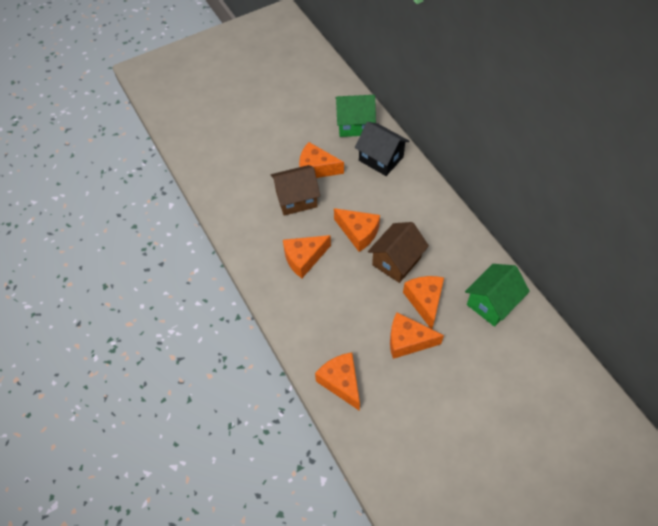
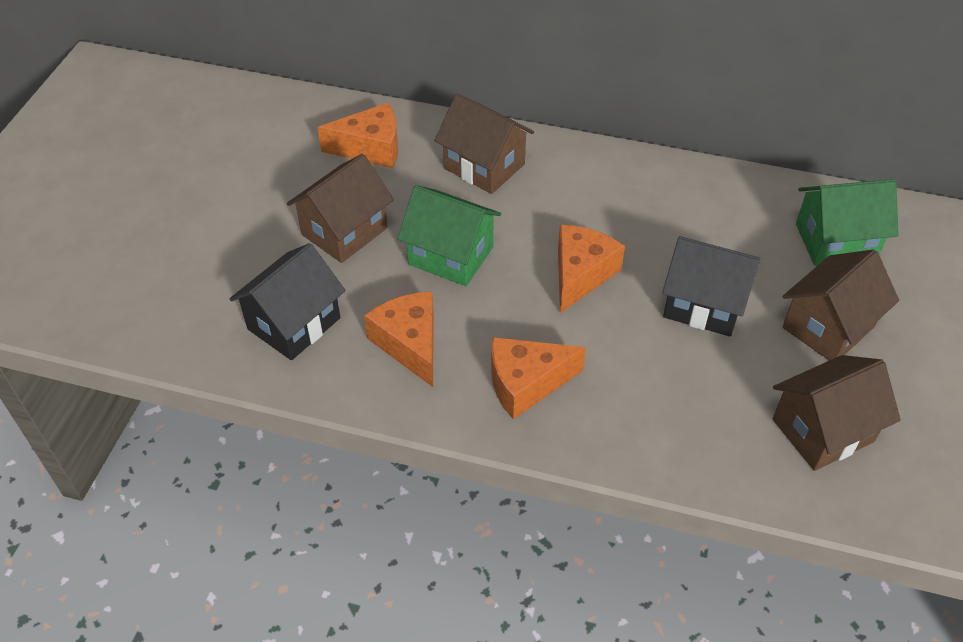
black house: 1 -> 2
brown house: 2 -> 4
orange cheese: 6 -> 4

